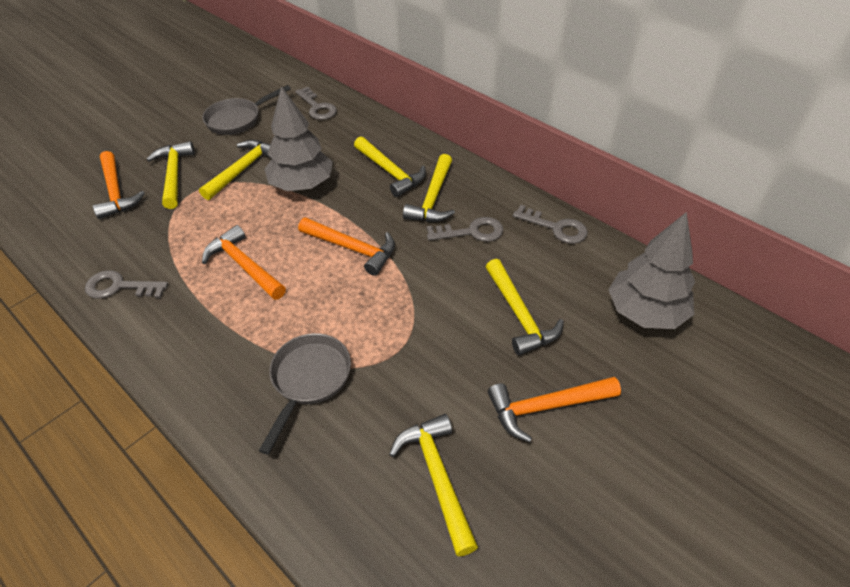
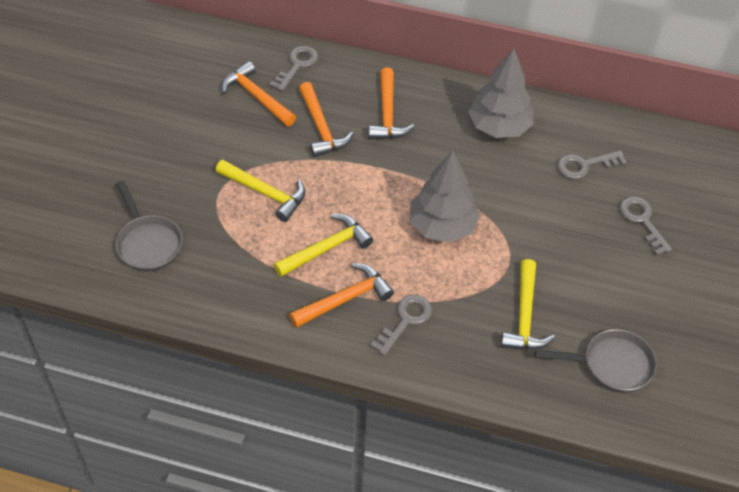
yellow hammer: 6 -> 3

